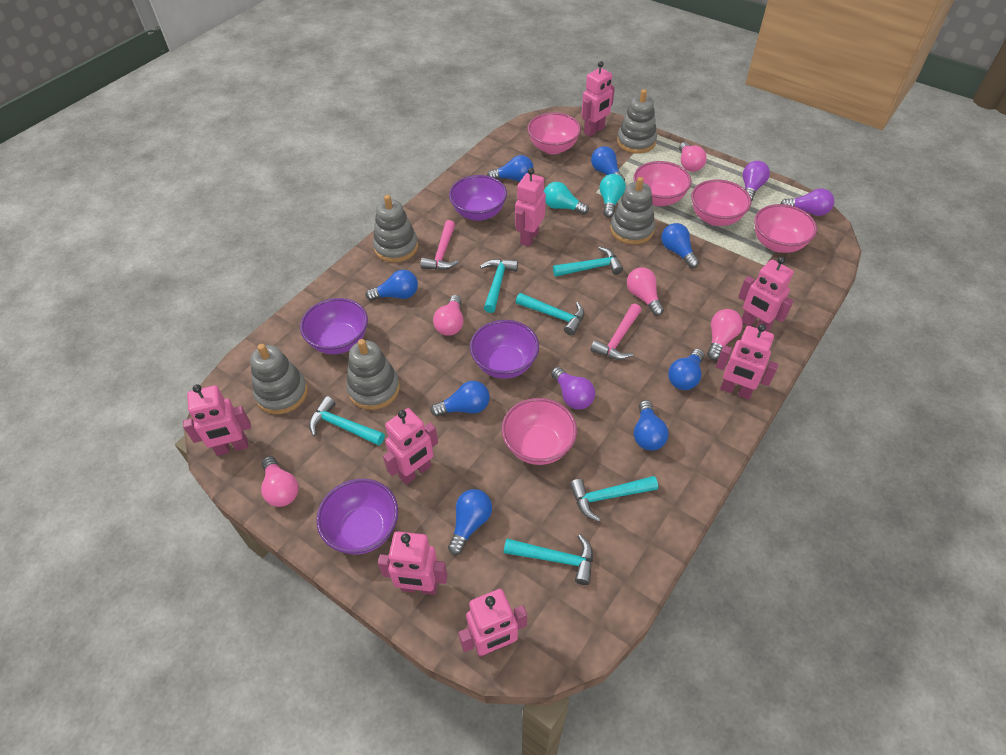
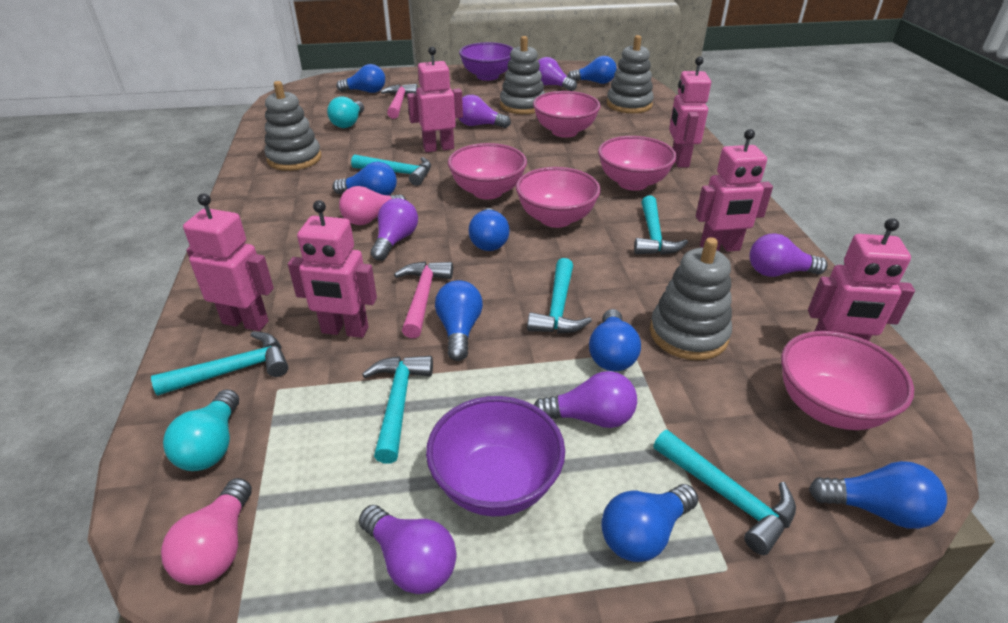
grey stacking toy: 5 -> 4
pink light bulb: 5 -> 2
pink robot: 8 -> 6
purple bowl: 4 -> 2
purple light bulb: 3 -> 6

